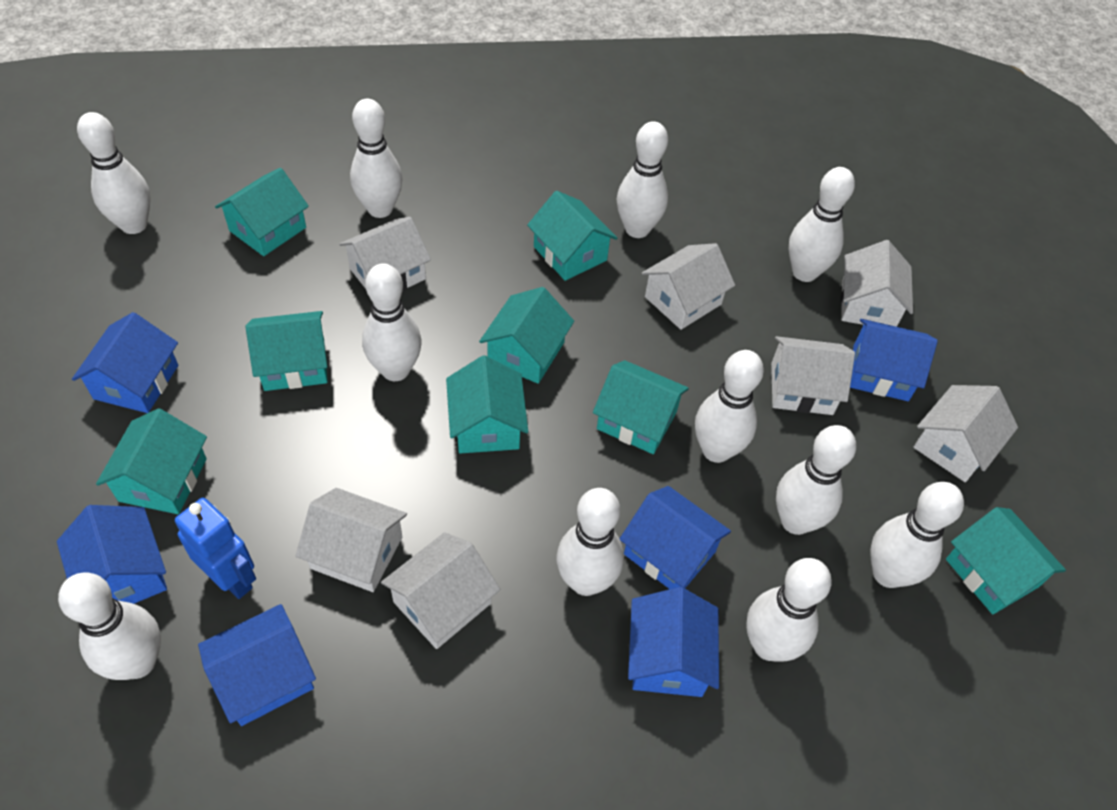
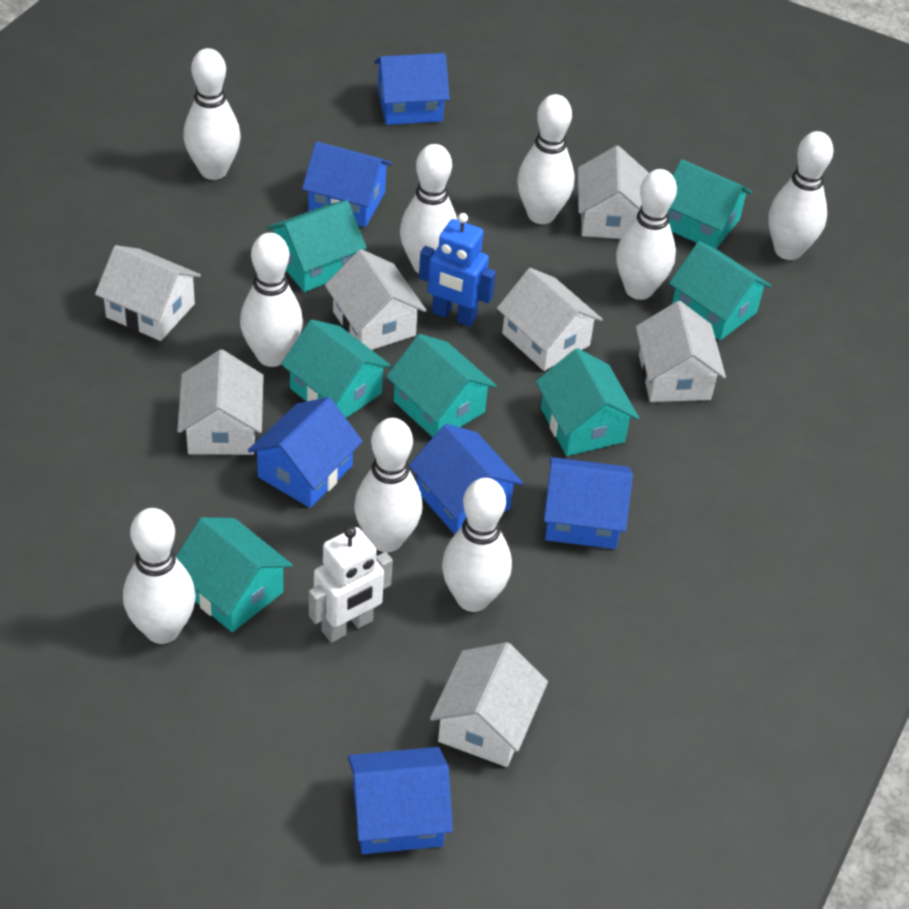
turquoise house: 8 -> 7
white bowling pin: 11 -> 9
white robot: 0 -> 1

